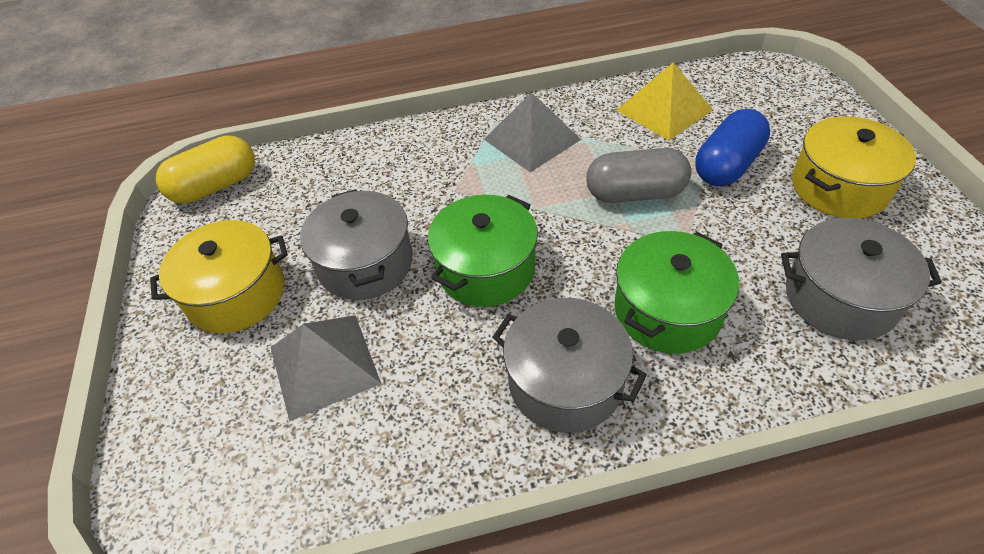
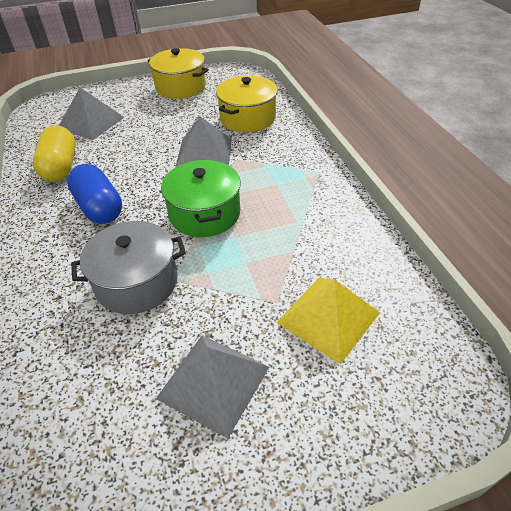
green pot: 2 -> 1
grey capsule: 1 -> 0
grey pot: 3 -> 1
grey pyramid: 2 -> 3

